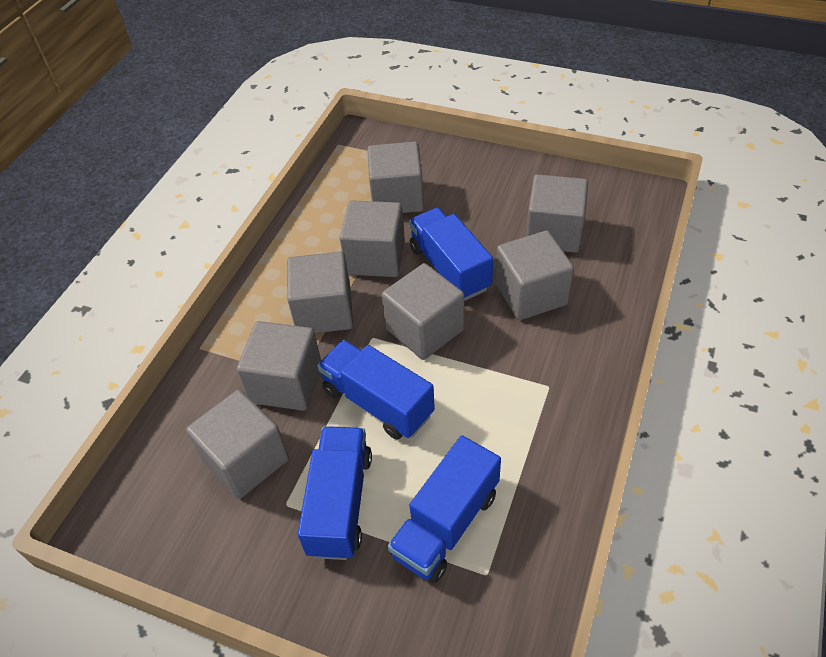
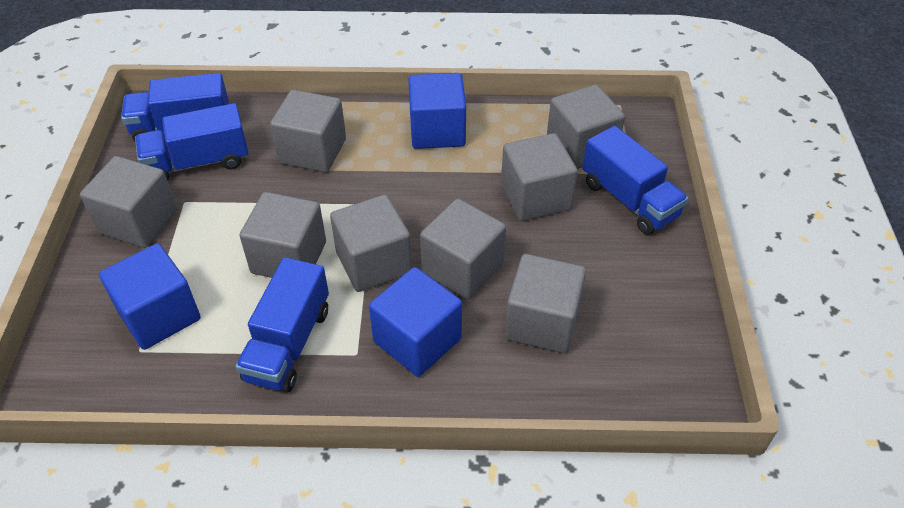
blue cube: 0 -> 3

